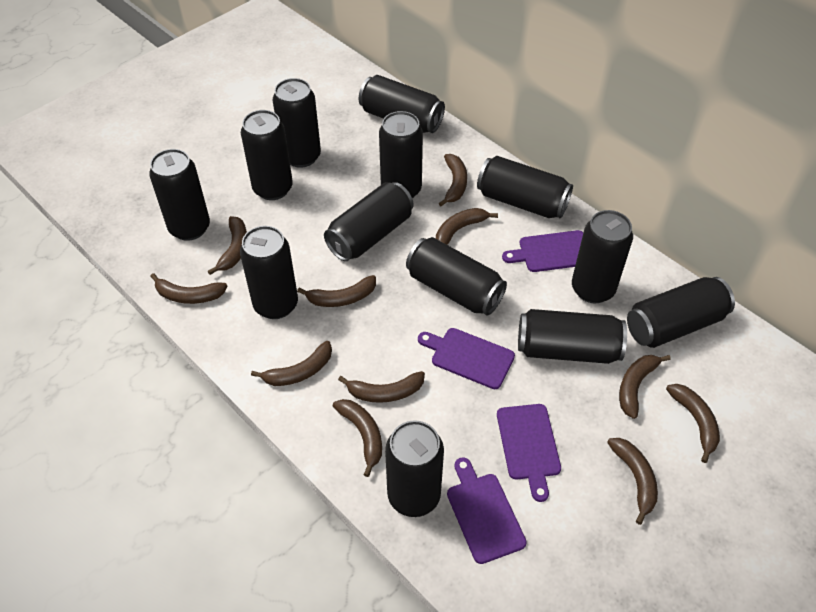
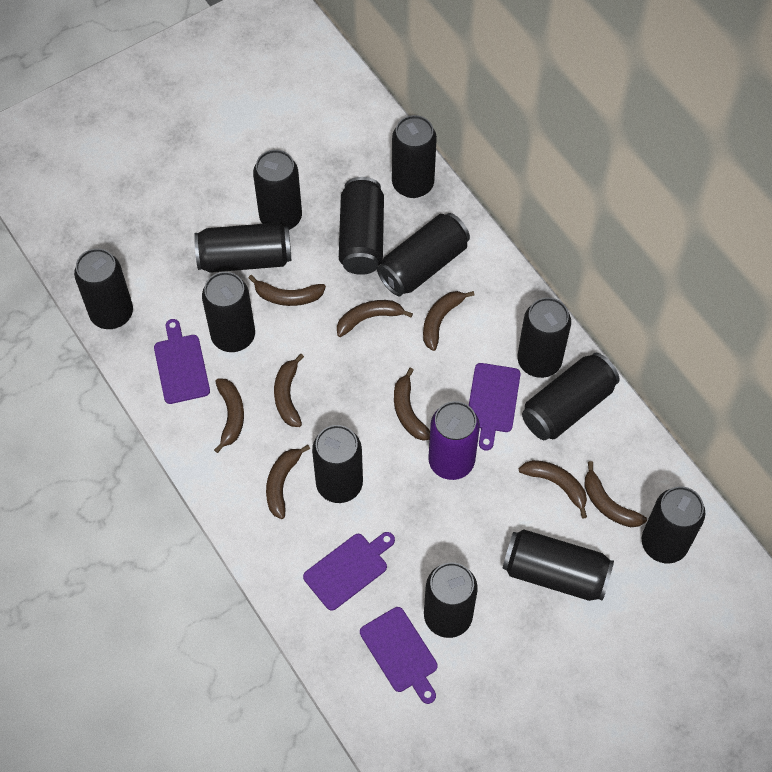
brown banana: 11 -> 9
purple can: 0 -> 1

